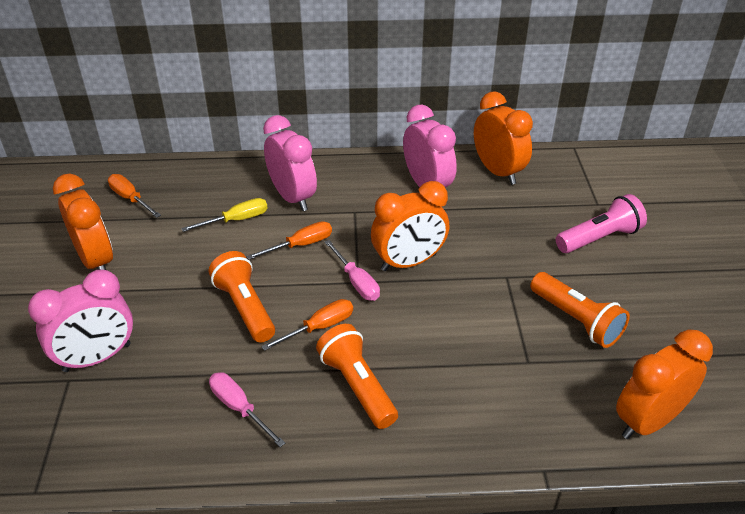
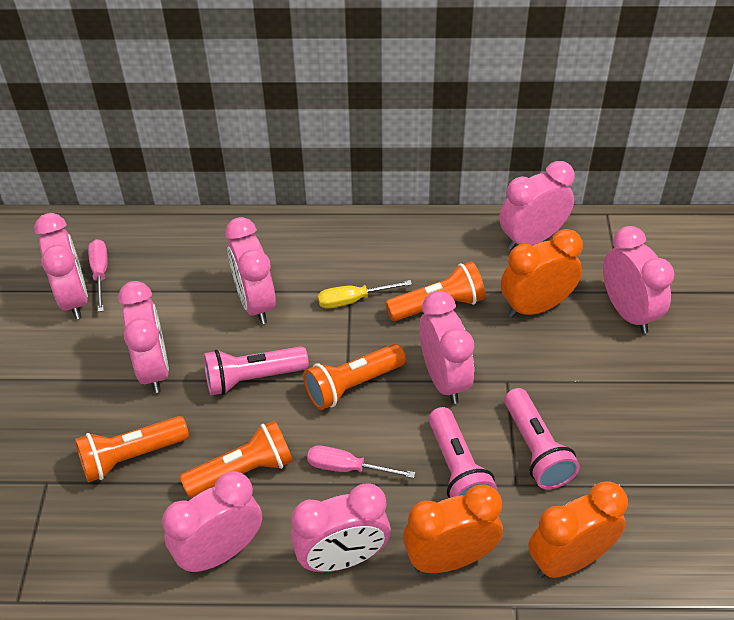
orange clock: 4 -> 3
orange flashlight: 3 -> 4
orange screwdriver: 3 -> 0
pink clock: 3 -> 8
pink flashlight: 1 -> 3

